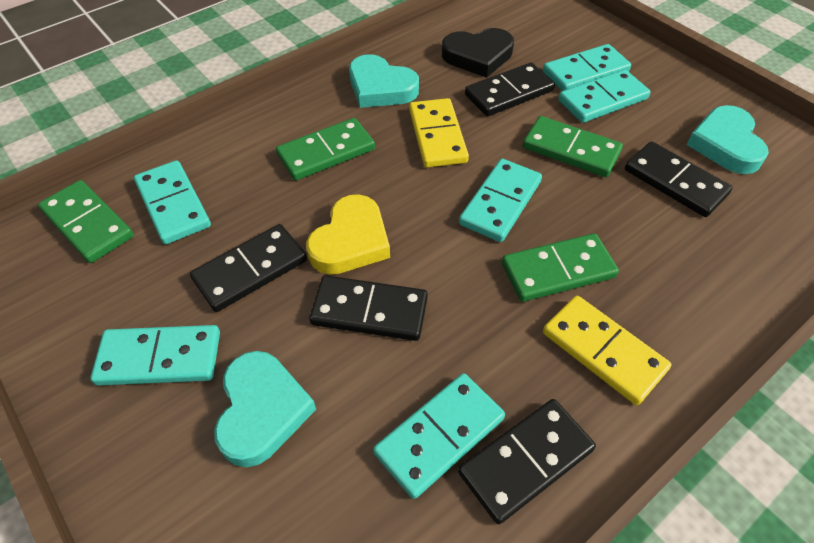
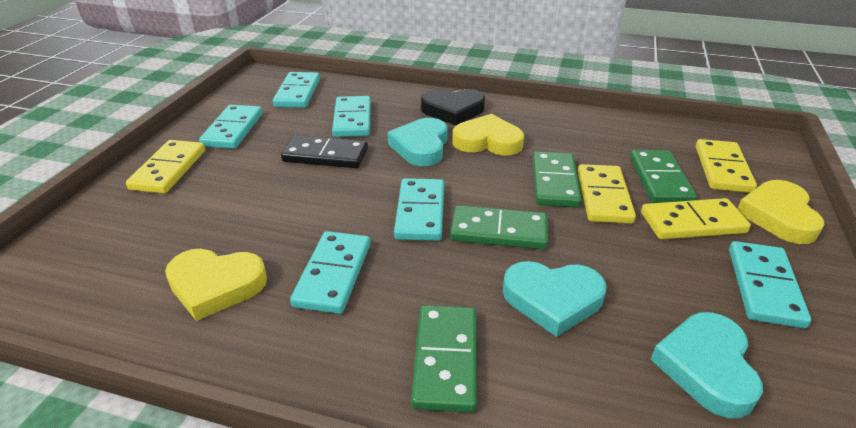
black domino: 5 -> 1
yellow domino: 2 -> 4
yellow heart: 1 -> 3

